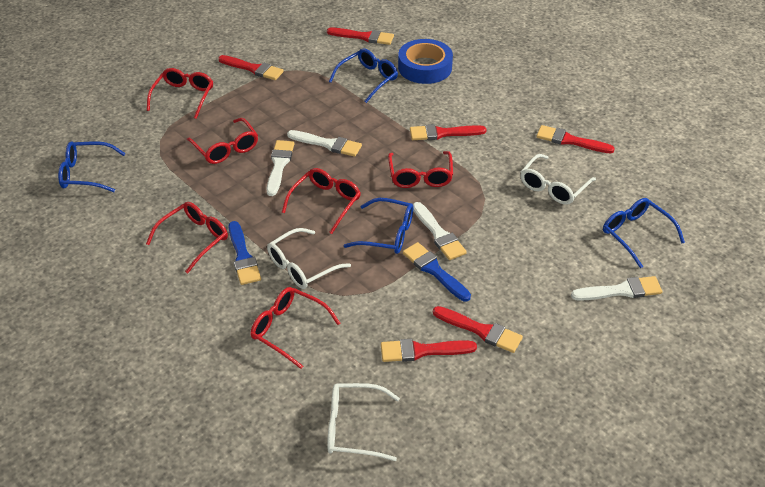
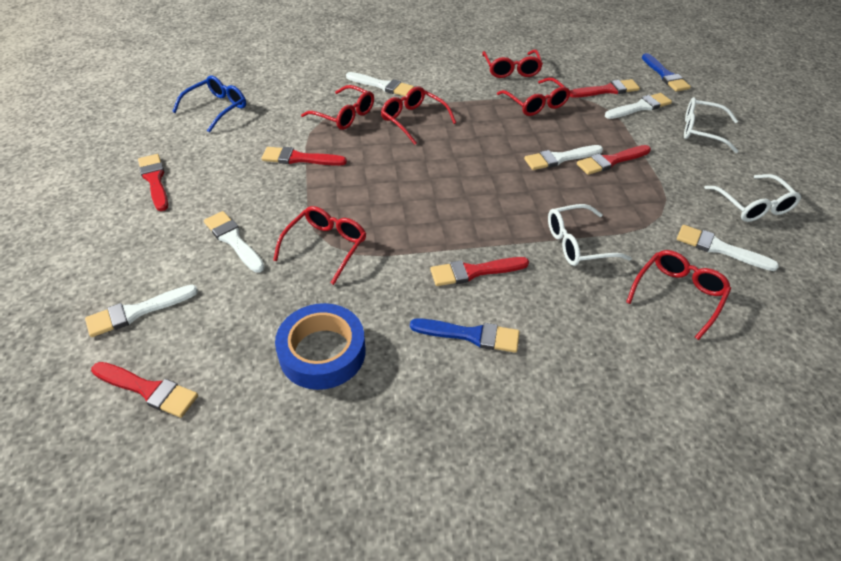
blue glasses: 4 -> 1
white brush: 4 -> 6

